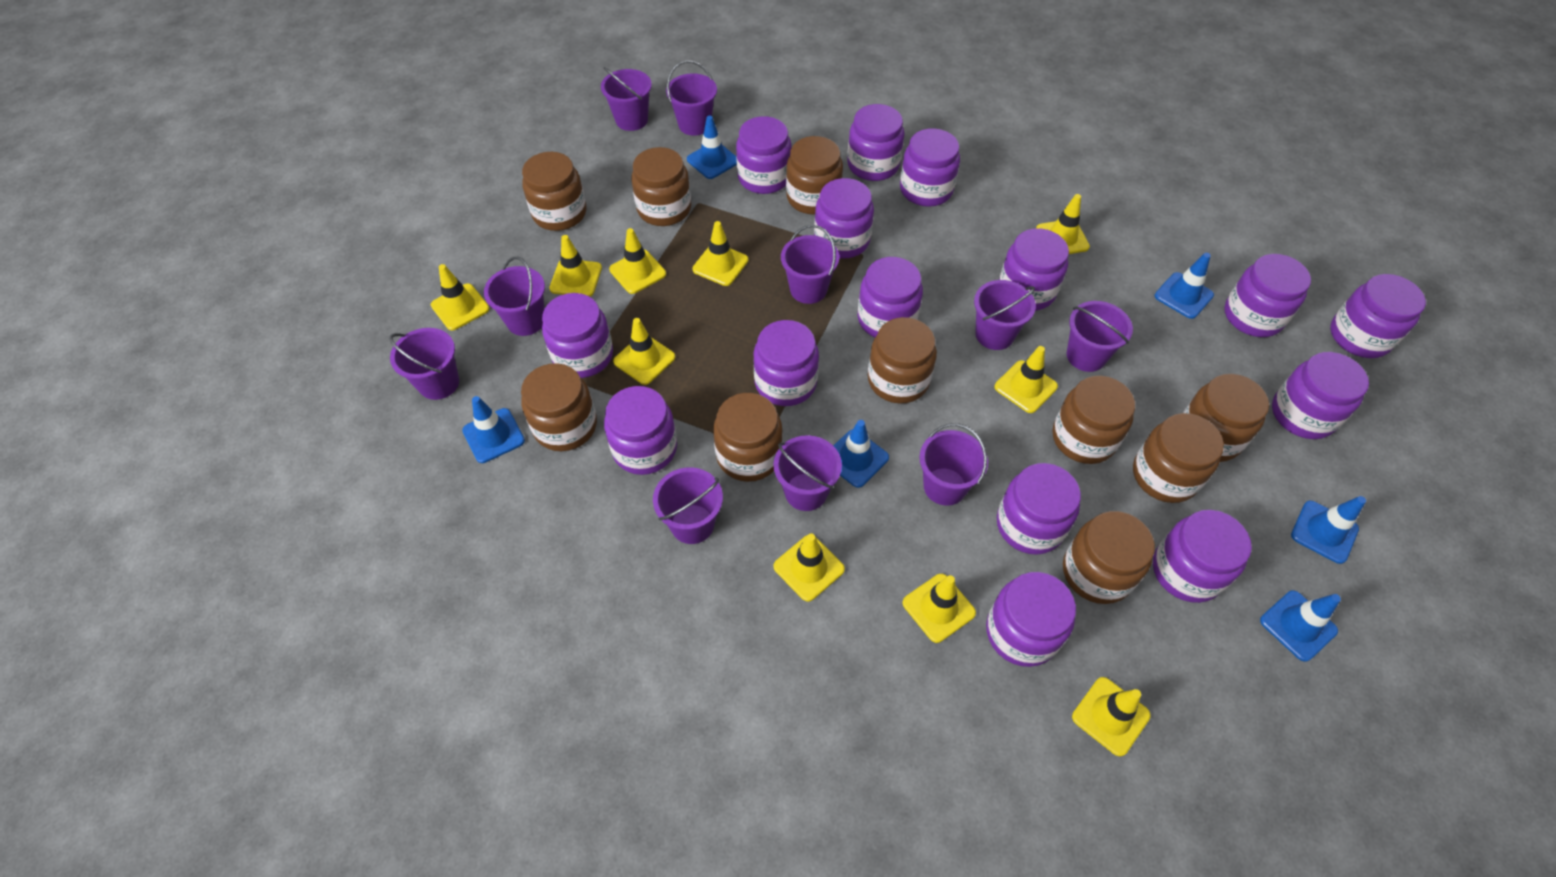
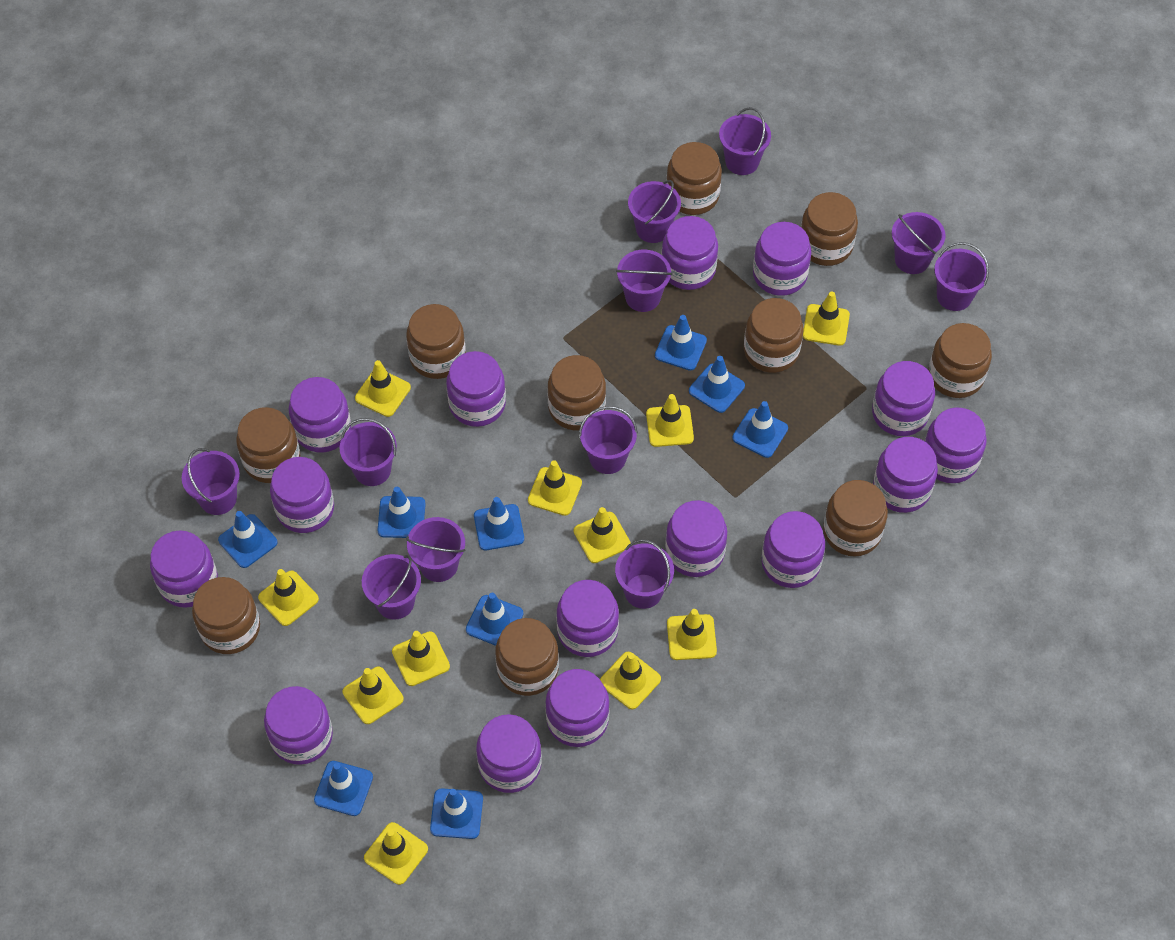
blue traffic cone: 6 -> 9
purple bucket: 10 -> 11
yellow traffic cone: 10 -> 11

